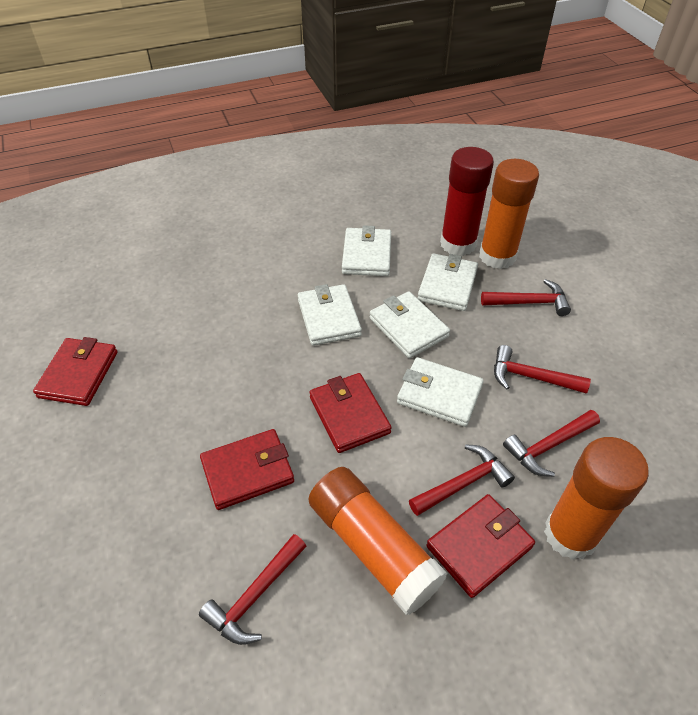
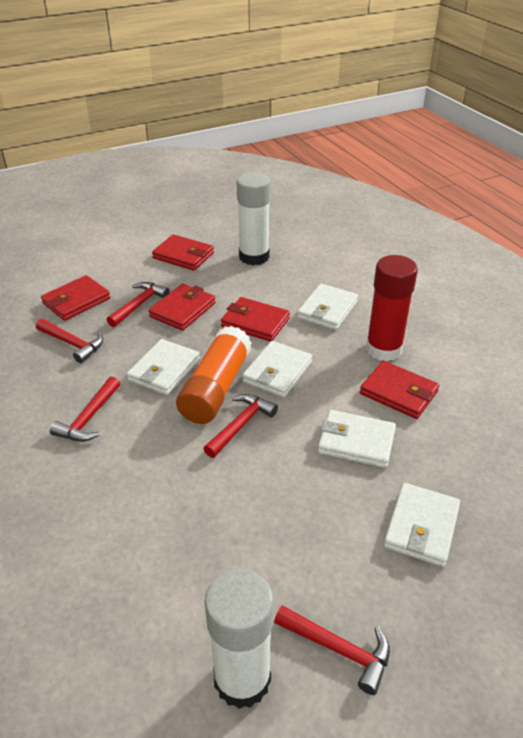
orange glue stick: 3 -> 1
red wallet: 4 -> 5
white glue stick: 0 -> 2

